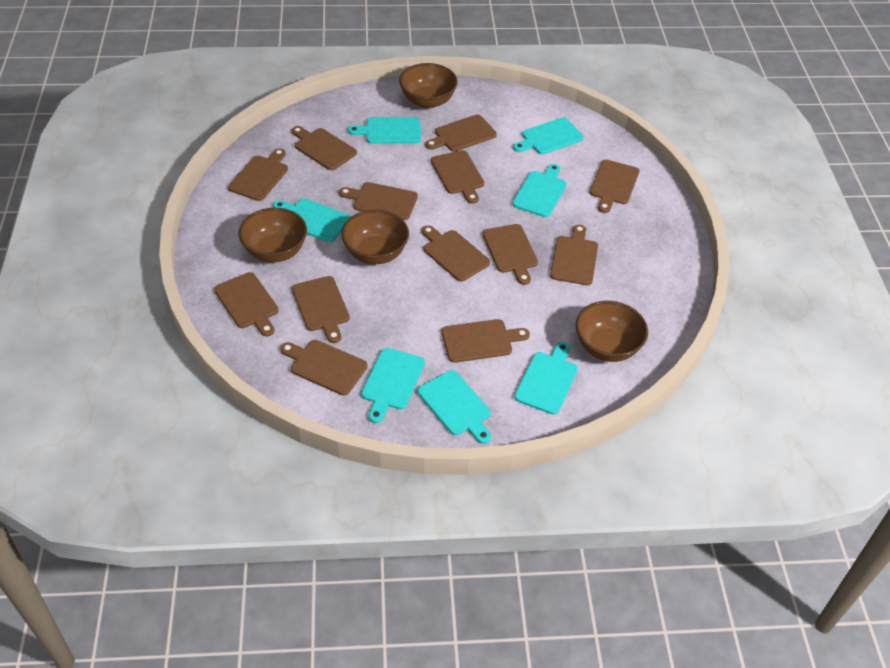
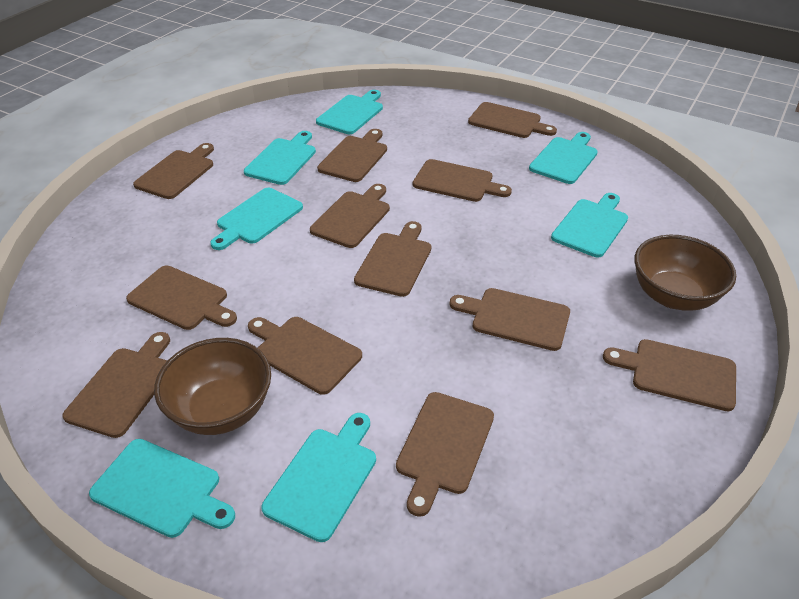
brown bowl: 4 -> 2
brown cutting board: 13 -> 12

